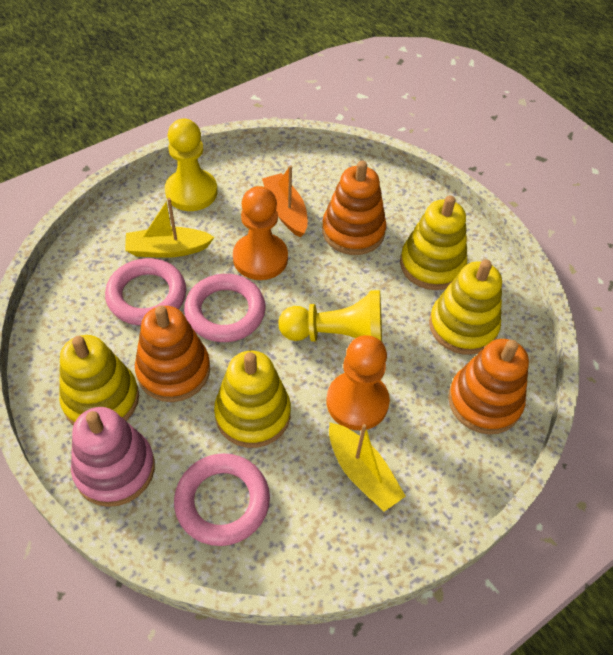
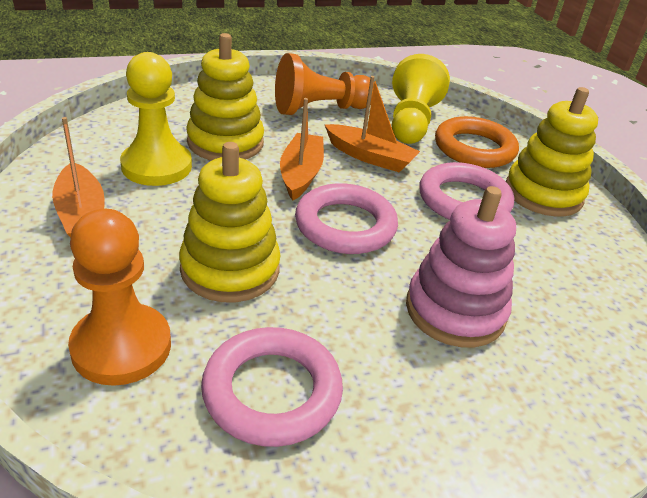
orange boat: 1 -> 3
orange ring: 0 -> 1
orange stacking toy: 3 -> 0
yellow boat: 2 -> 0
yellow stacking toy: 4 -> 3

